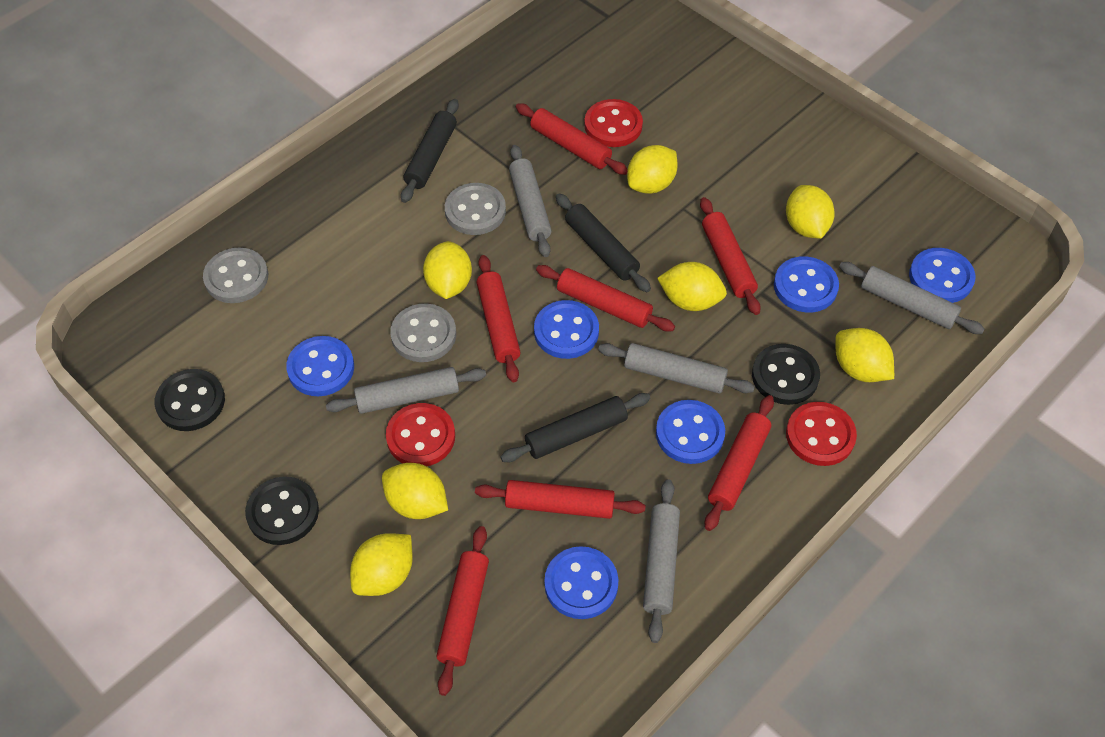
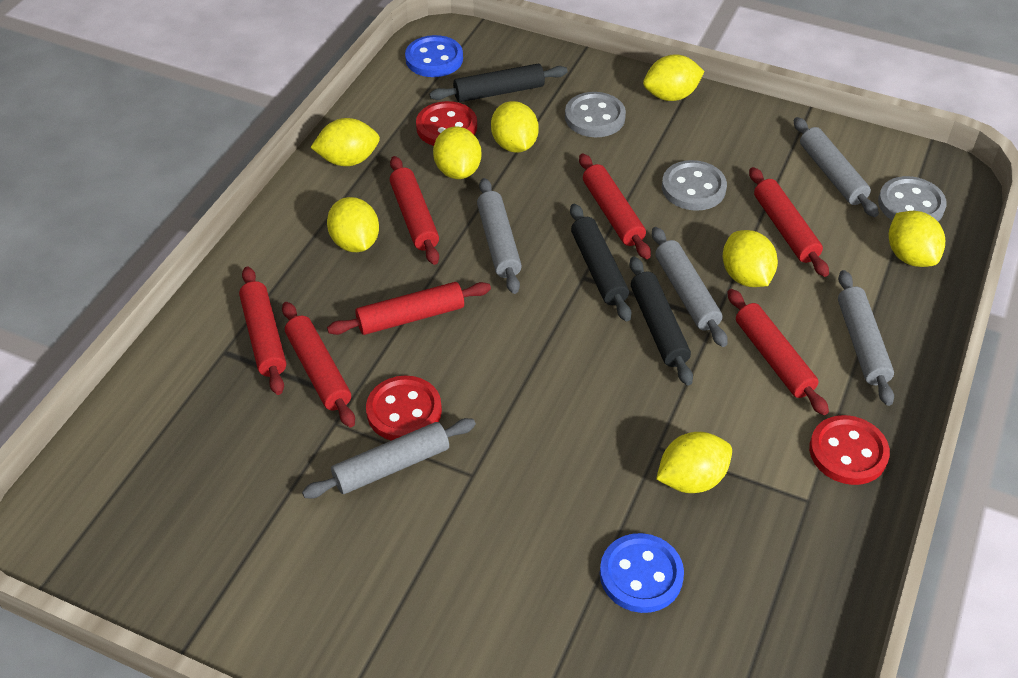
black button: 3 -> 0
blue button: 6 -> 2
yellow lemon: 7 -> 8

